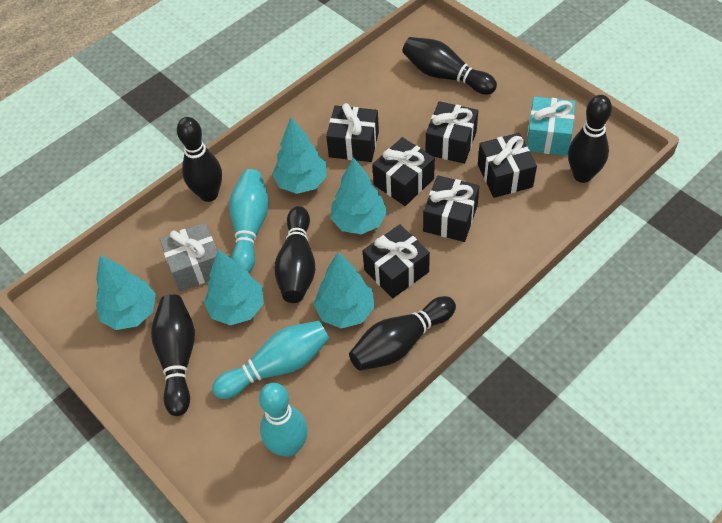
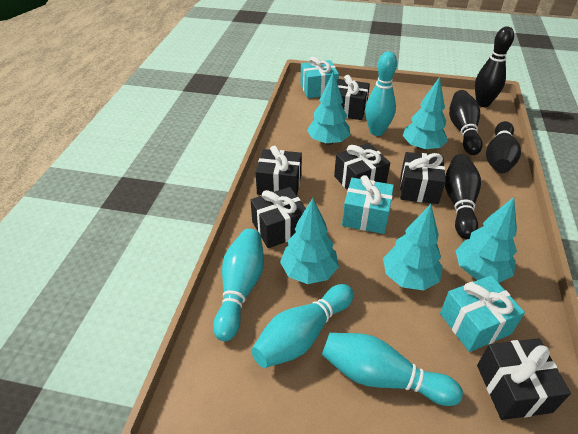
black bowling pin: 6 -> 4
grey gift: 1 -> 0
turquoise bowling pin: 3 -> 4
turquoise gift: 1 -> 3

